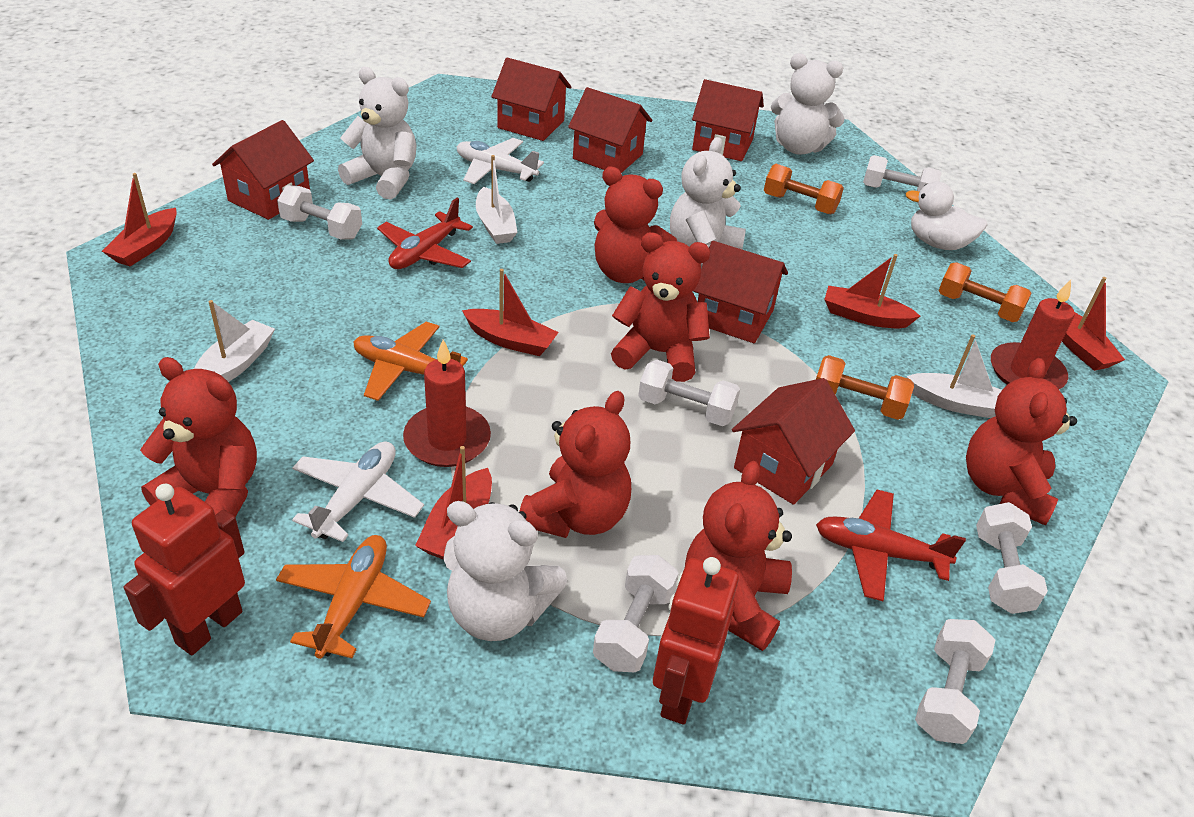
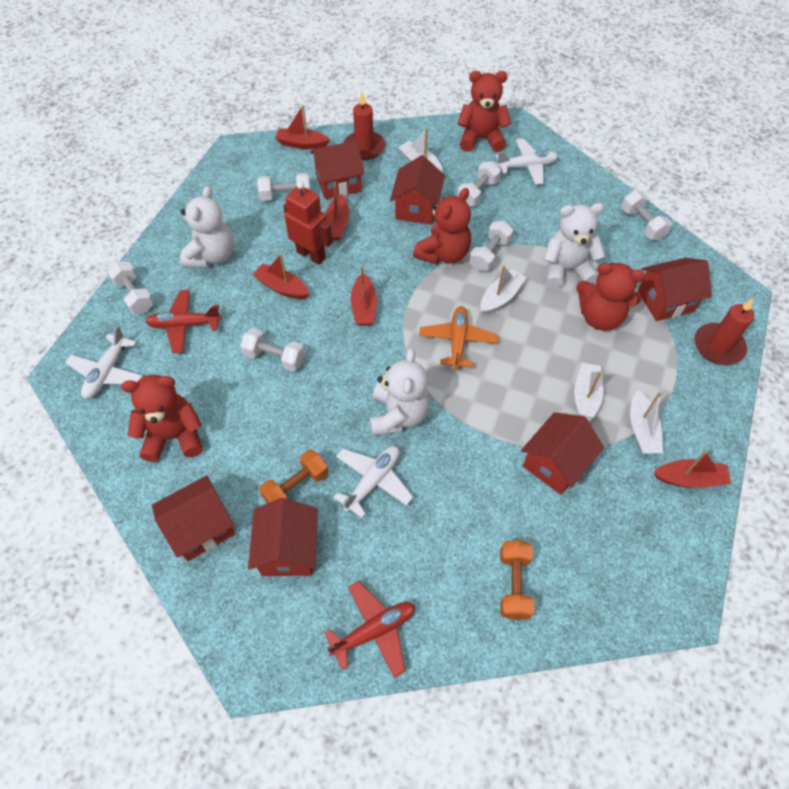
orange dumbbell: 3 -> 2
orange plane: 2 -> 1
red robot: 2 -> 1
red teddy bear: 6 -> 4
white boat: 3 -> 4
white duck: 1 -> 0
white plane: 2 -> 3
white teddy bear: 4 -> 3

